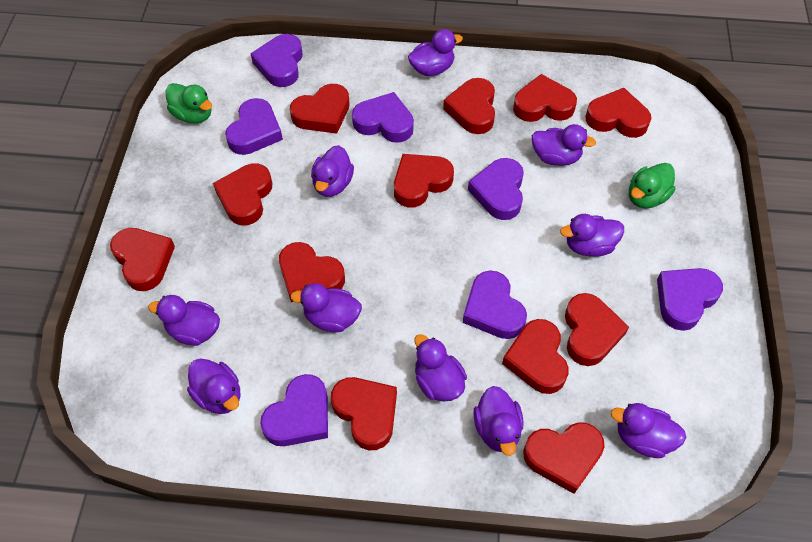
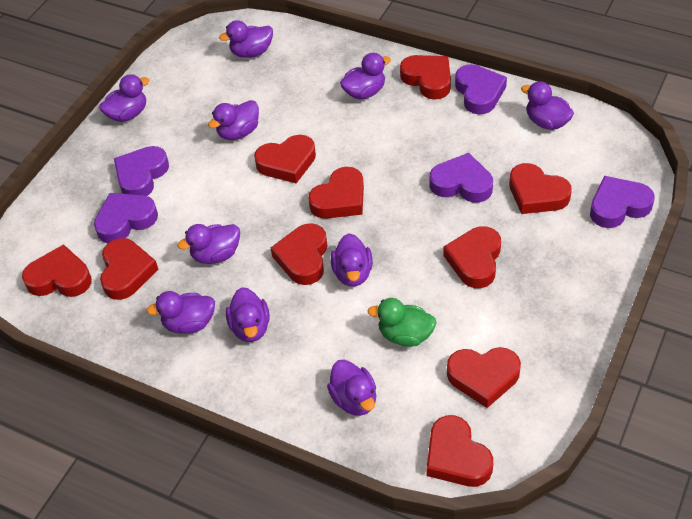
green duck: 2 -> 1
purple heart: 7 -> 5
red heart: 12 -> 10

